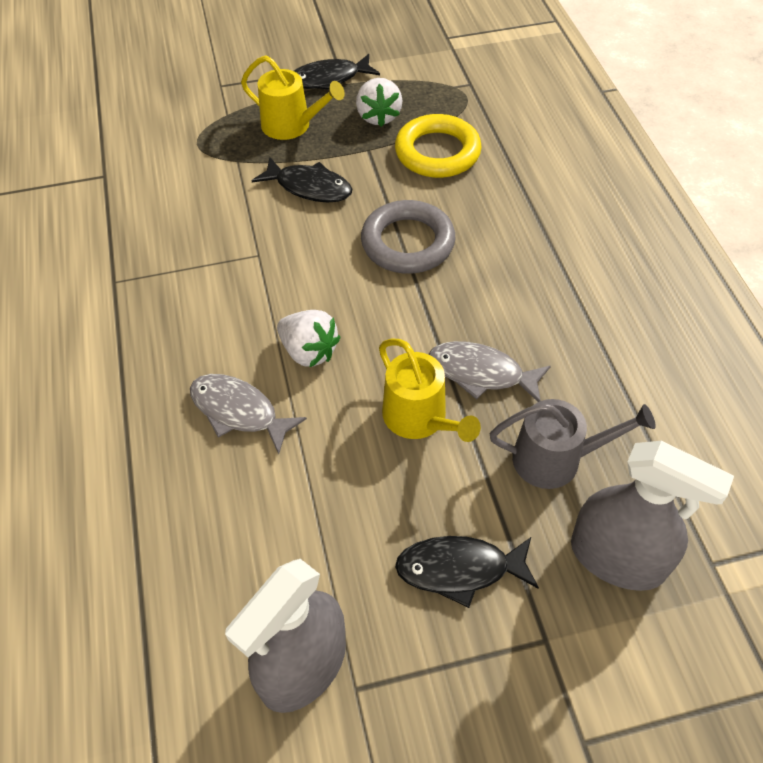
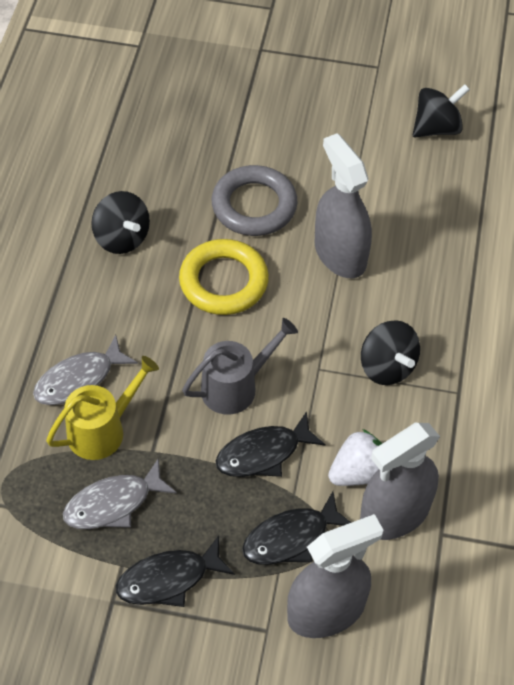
black spinning top: 0 -> 3
grey spray bottle: 2 -> 3
white strawberry: 2 -> 1
yellow watering can: 2 -> 1

